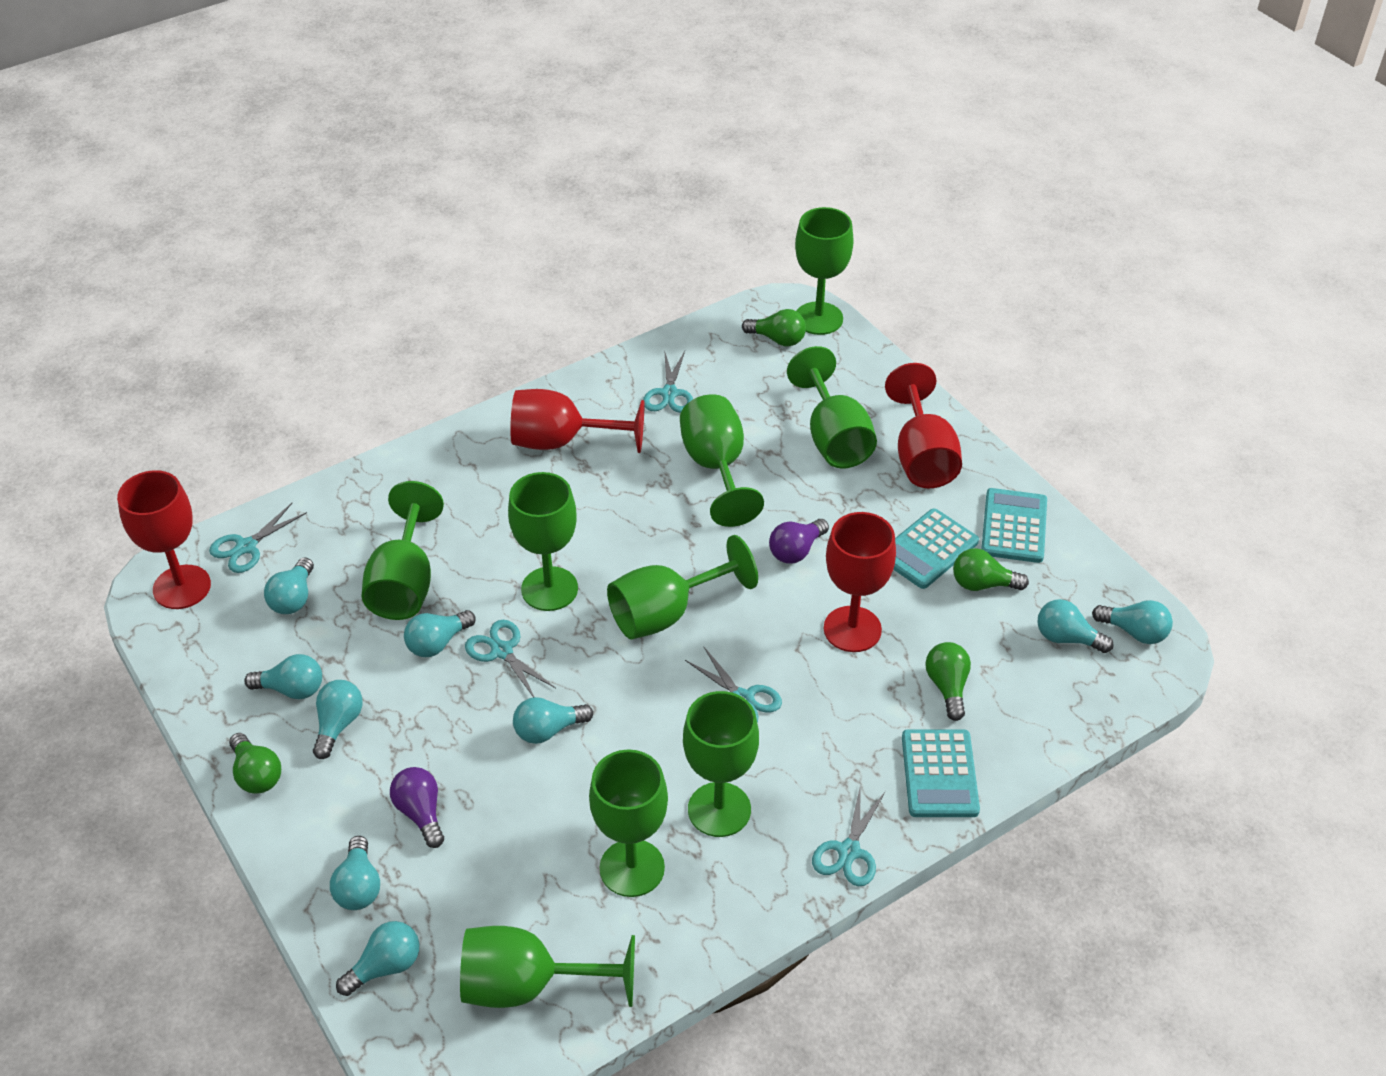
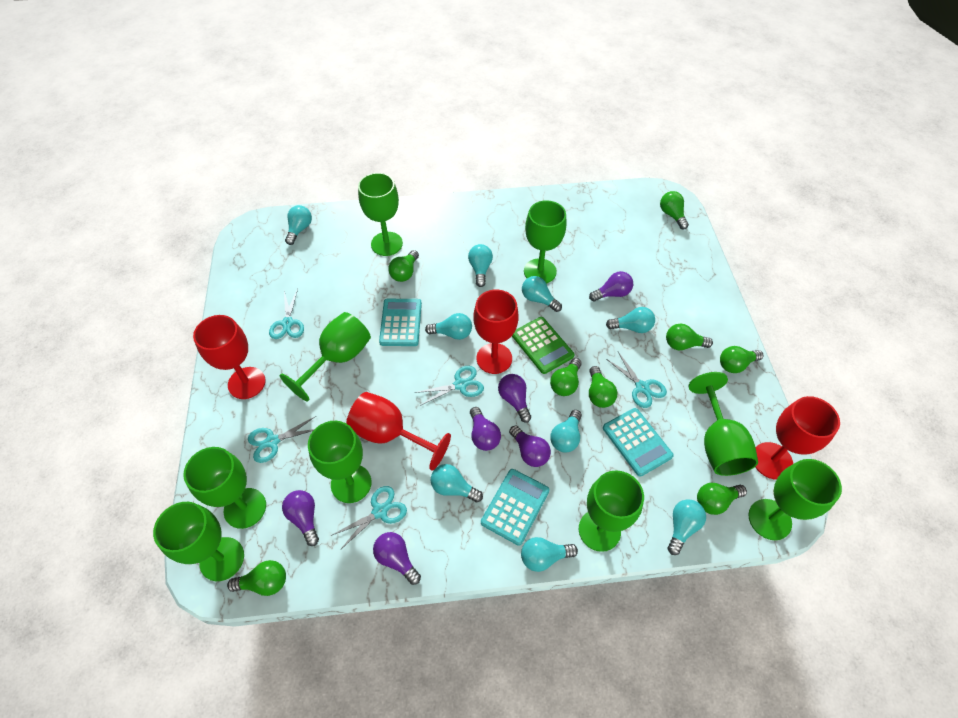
green calculator: 0 -> 1
green light bulb: 4 -> 8
purple light bulb: 2 -> 6

